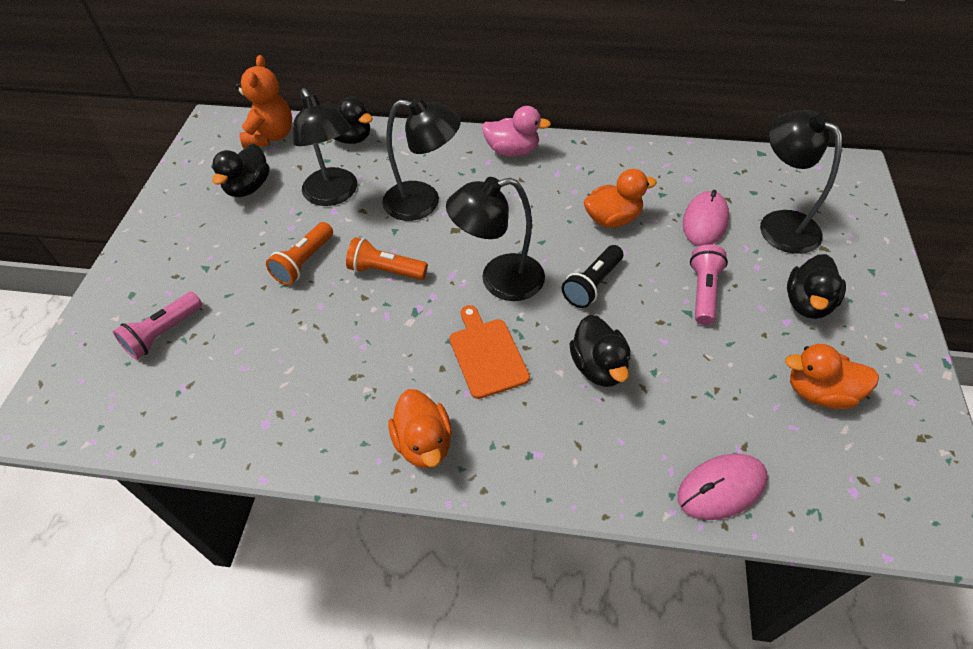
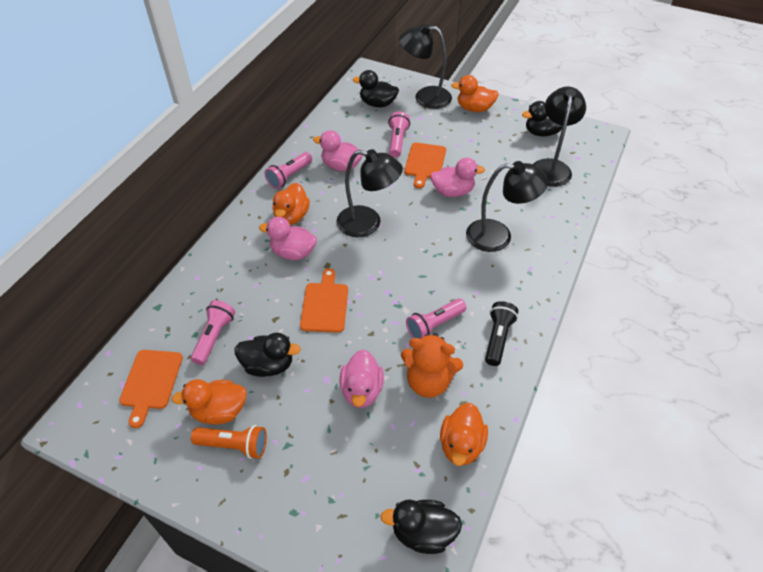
orange cutting board: 1 -> 3
orange duck: 3 -> 4
orange flashlight: 2 -> 1
pink duck: 1 -> 4
pink flashlight: 2 -> 4
pink mouse: 2 -> 0

